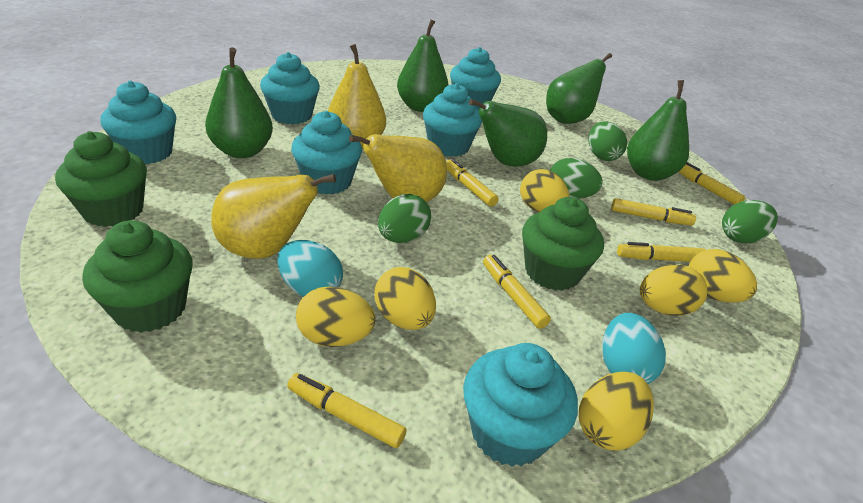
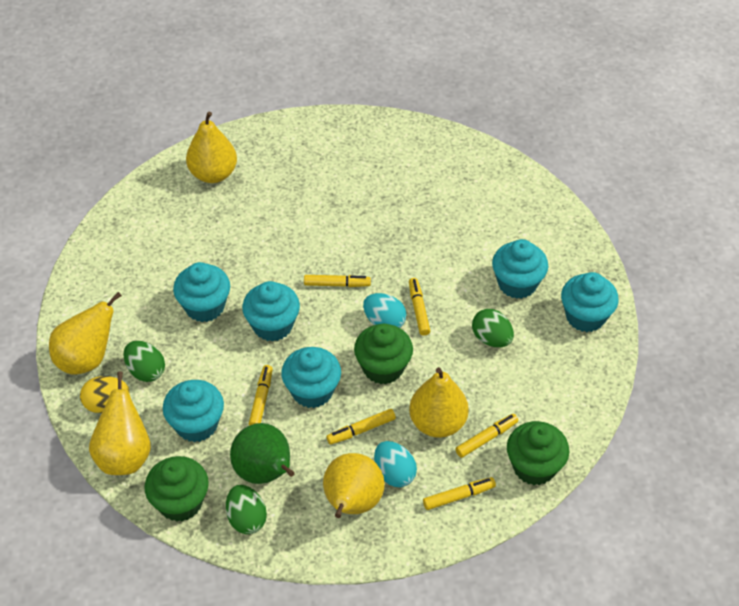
green egg: 4 -> 3
green pear: 5 -> 1
yellow egg: 6 -> 1
yellow pear: 3 -> 5

